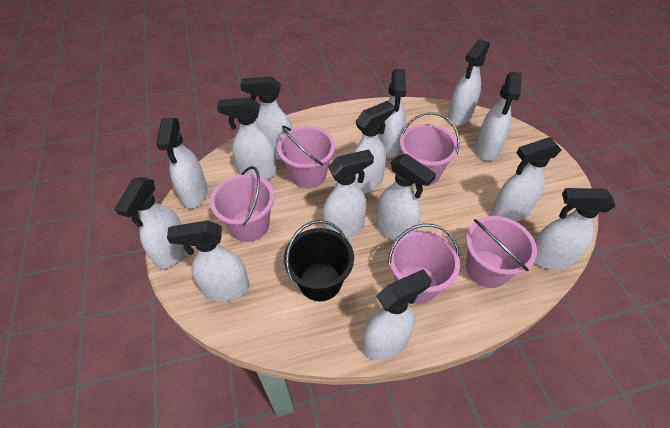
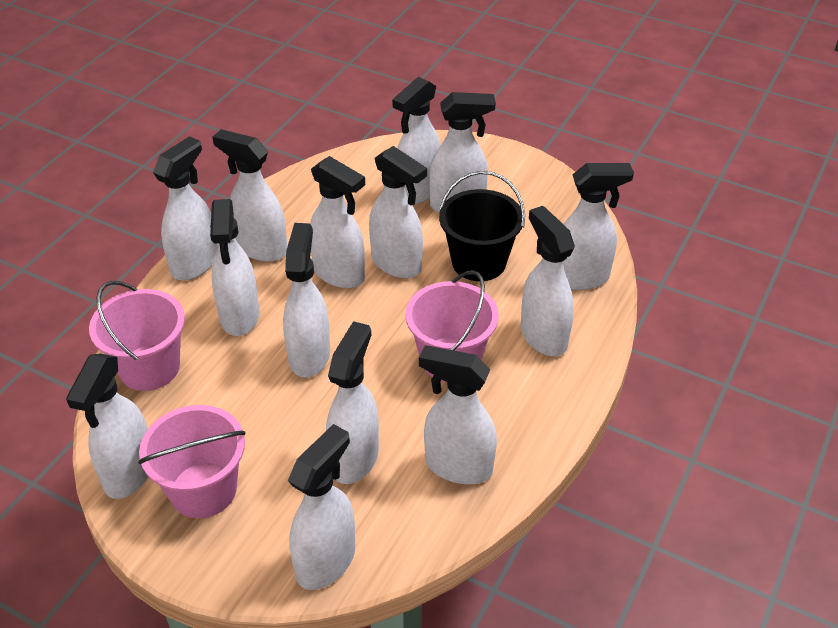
pink bucket: 5 -> 3

